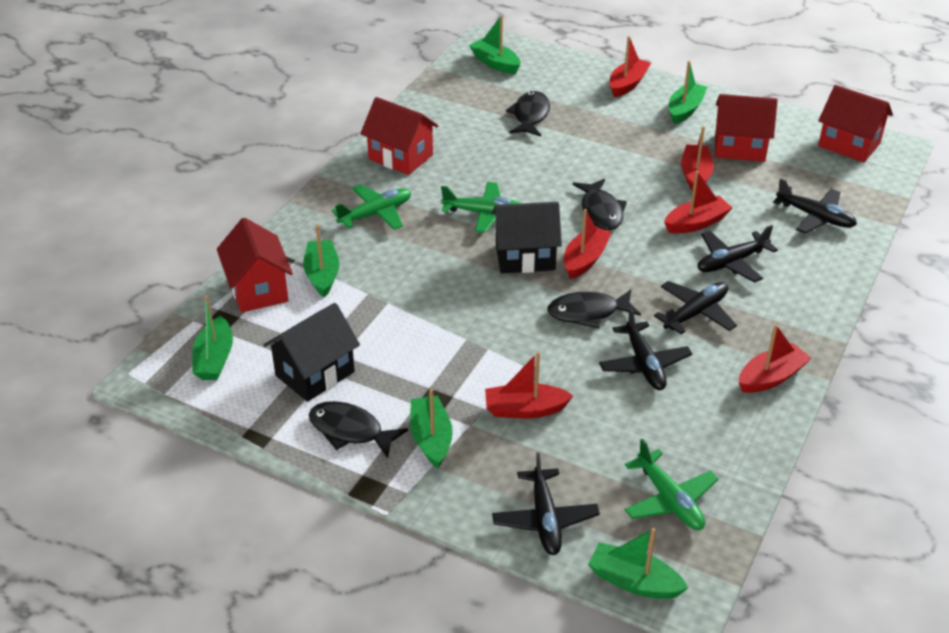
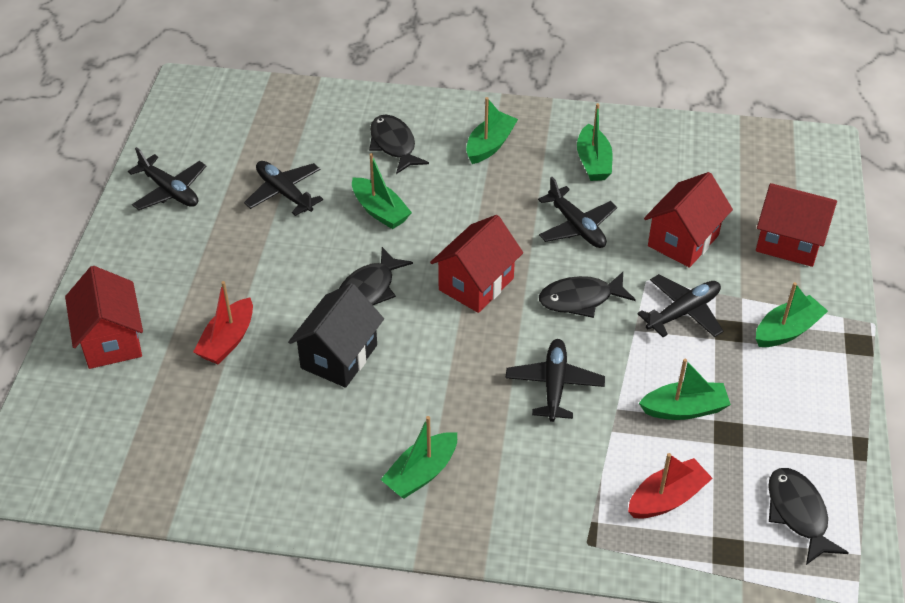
black house: 2 -> 1
green plane: 3 -> 0
red boat: 6 -> 2

